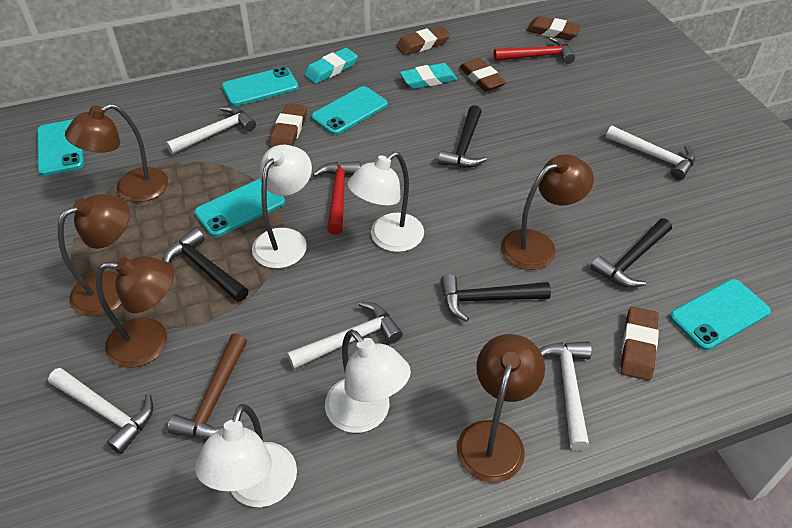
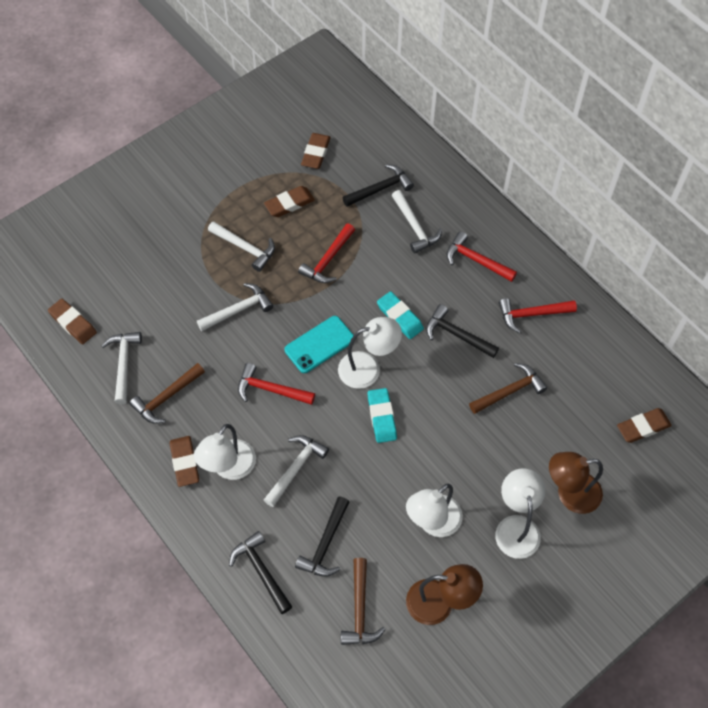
brown hammer: 1 -> 3
brown lamp: 5 -> 2
red hammer: 2 -> 4
turquoise phone: 5 -> 1

